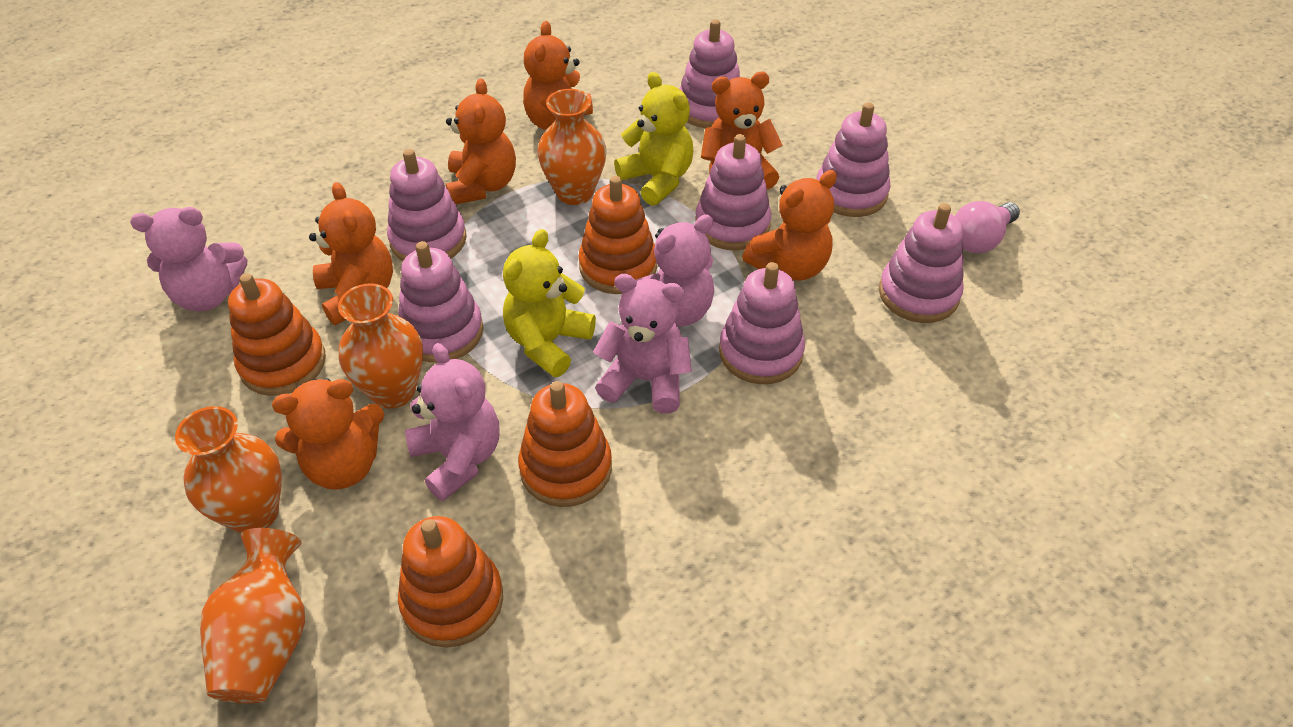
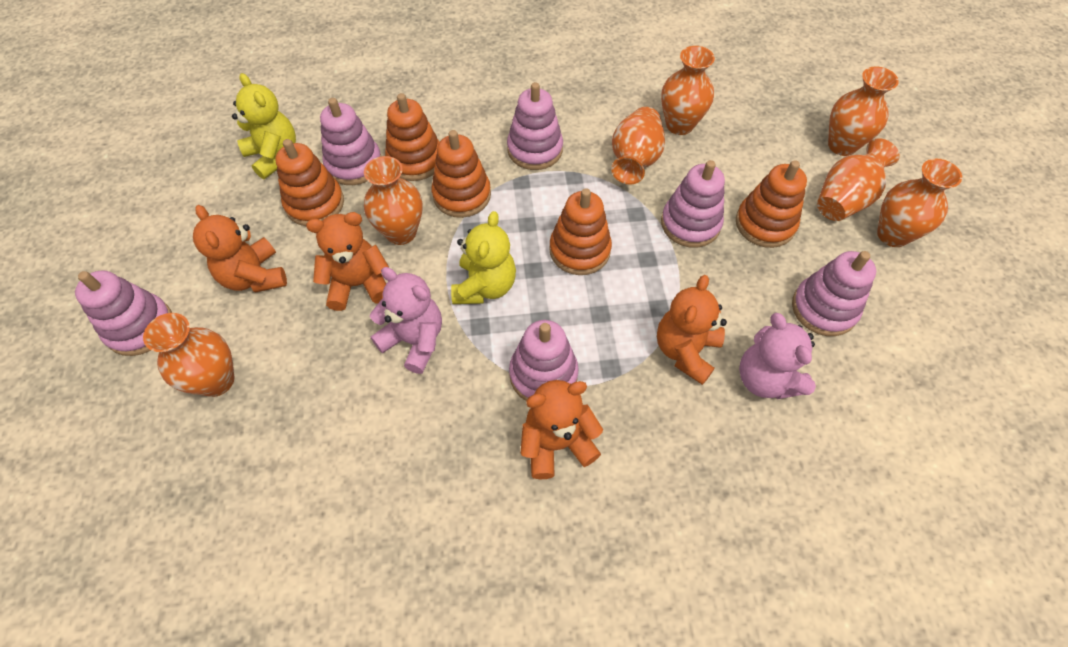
orange stacking toy: 4 -> 5
orange teddy bear: 6 -> 4
orange vase: 4 -> 7
pink light bulb: 1 -> 0
pink stacking toy: 7 -> 6
pink teddy bear: 4 -> 2

